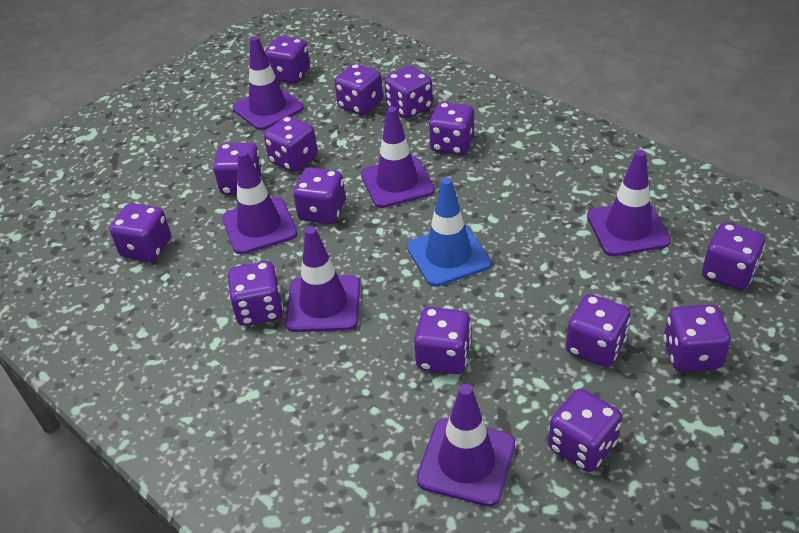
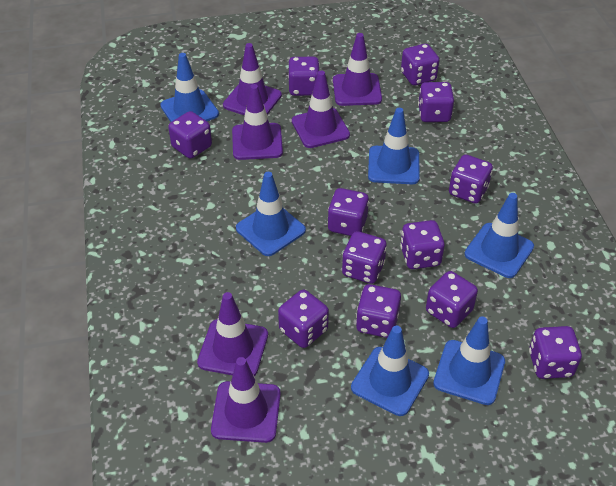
blue traffic cone: 1 -> 6
purple dice: 14 -> 12

